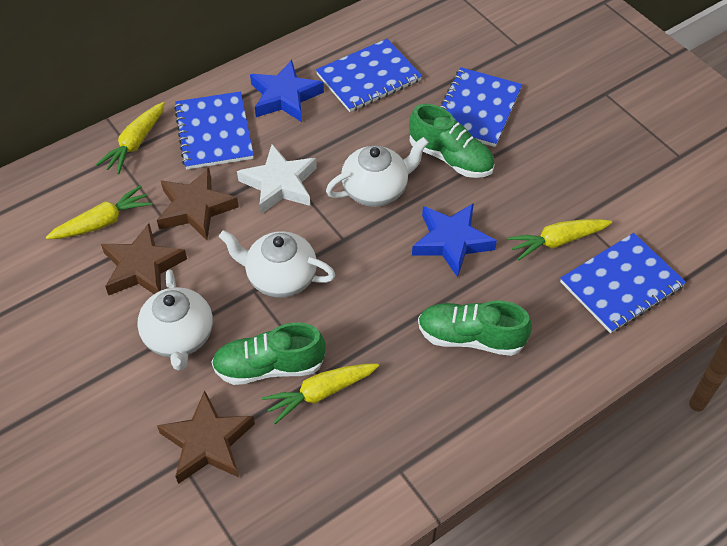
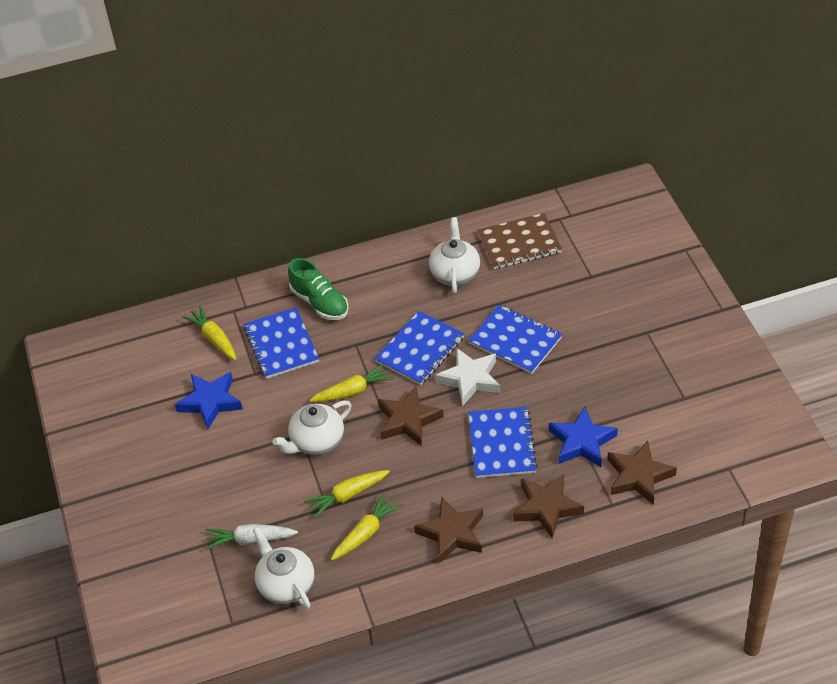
brown notebook: 0 -> 1
brown star: 3 -> 4
green shoe: 3 -> 1
white carrot: 0 -> 1

